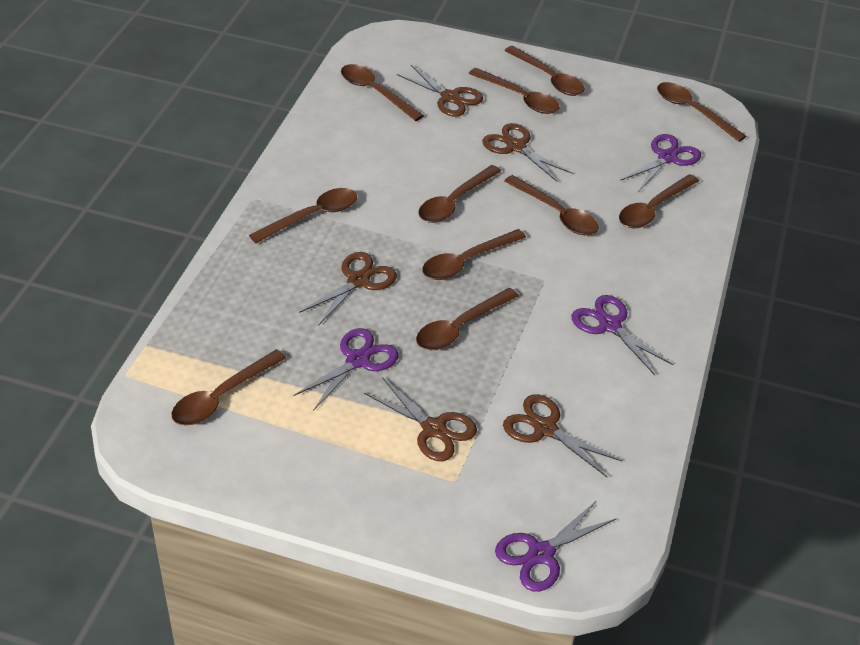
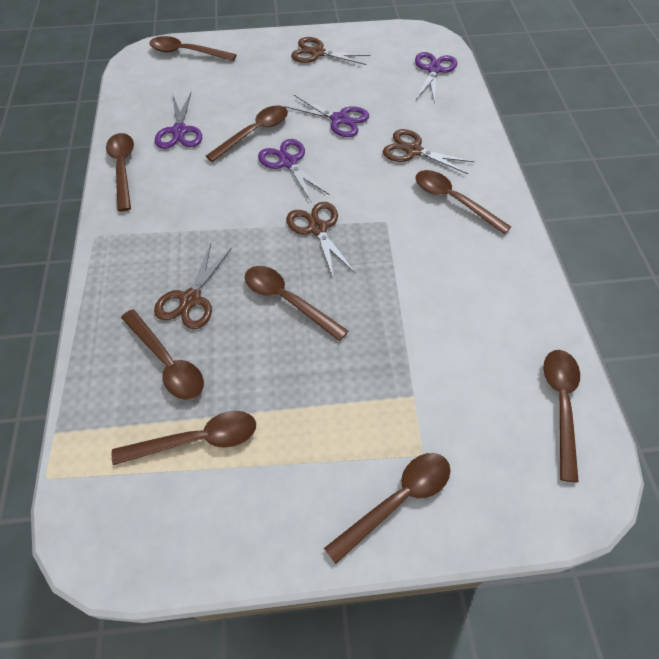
brown scissors: 5 -> 4
brown spoon: 11 -> 9

